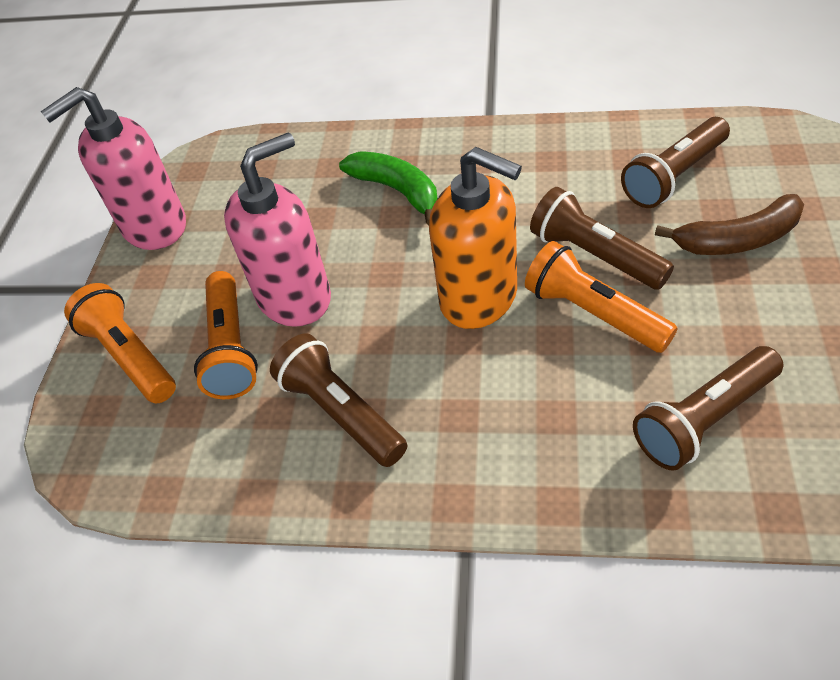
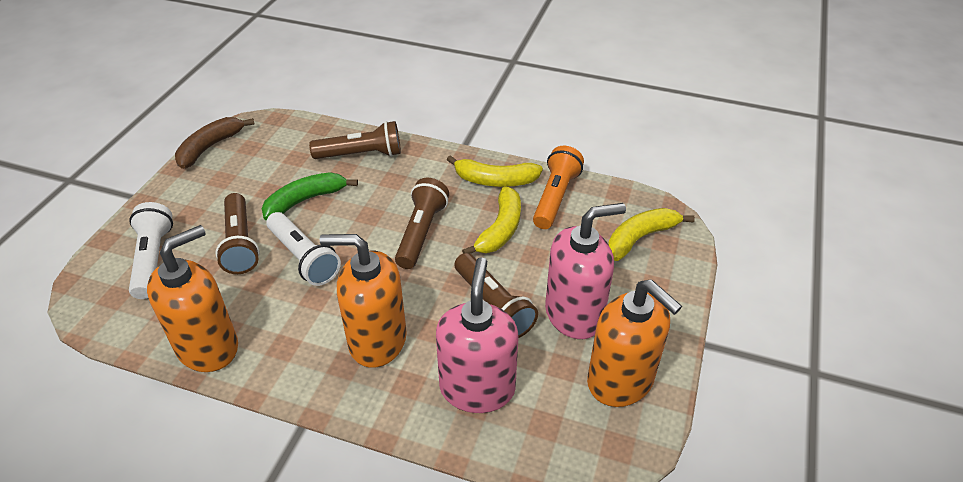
orange flashlight: 3 -> 1
orange soap dispenser: 1 -> 3
white flashlight: 0 -> 2
yellow banana: 0 -> 3

